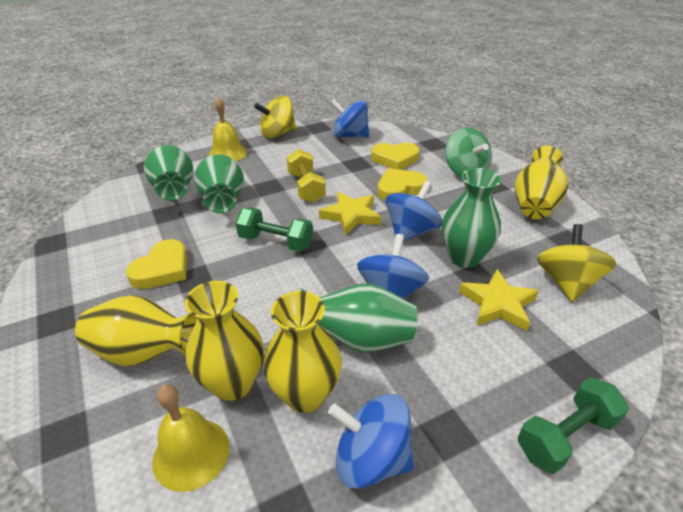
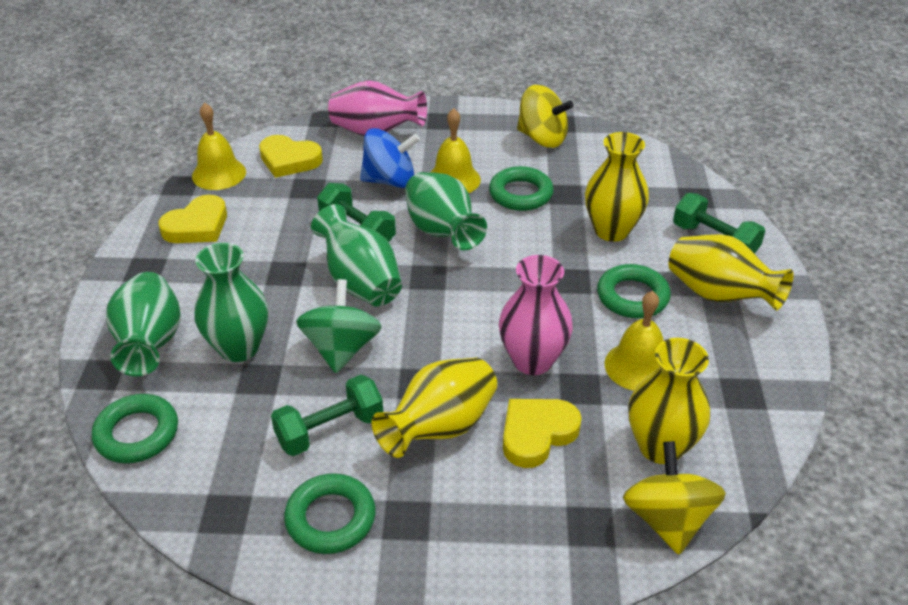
blue spinning top: 4 -> 1
green dumbbell: 2 -> 3
green ring: 0 -> 4
pink vase: 0 -> 2
yellow bell: 2 -> 3
yellow dumbbell: 1 -> 0
yellow star: 2 -> 0

